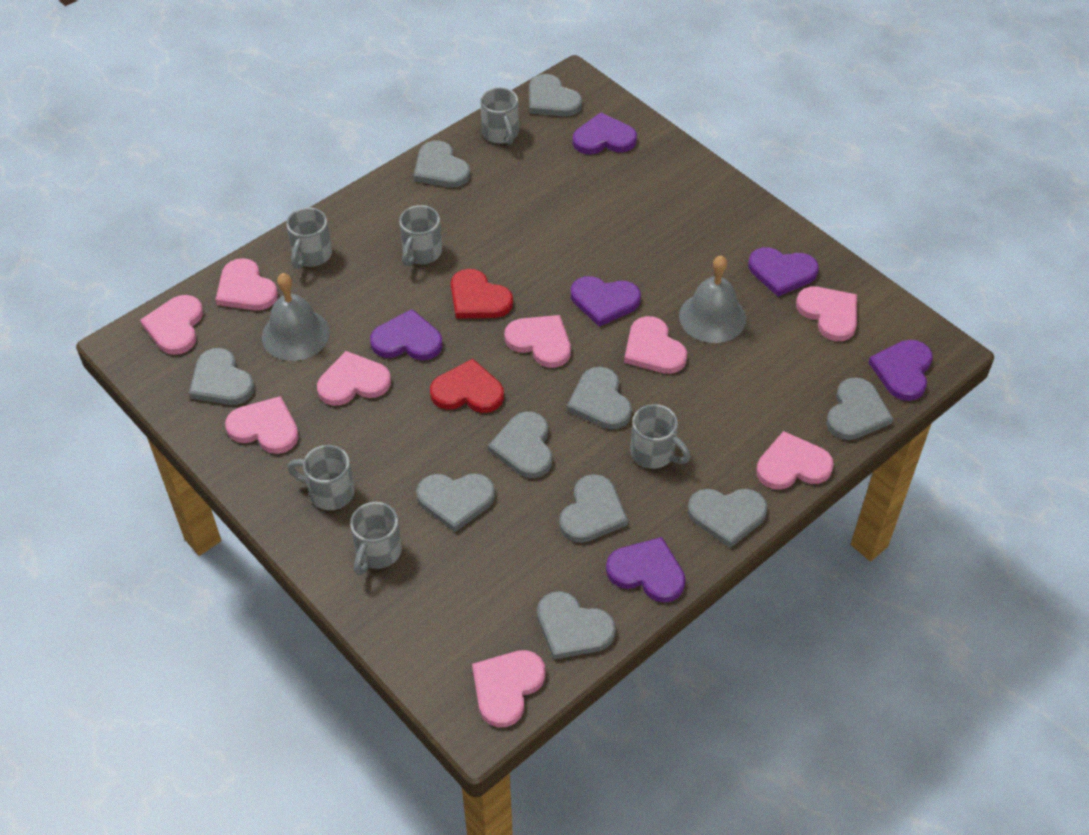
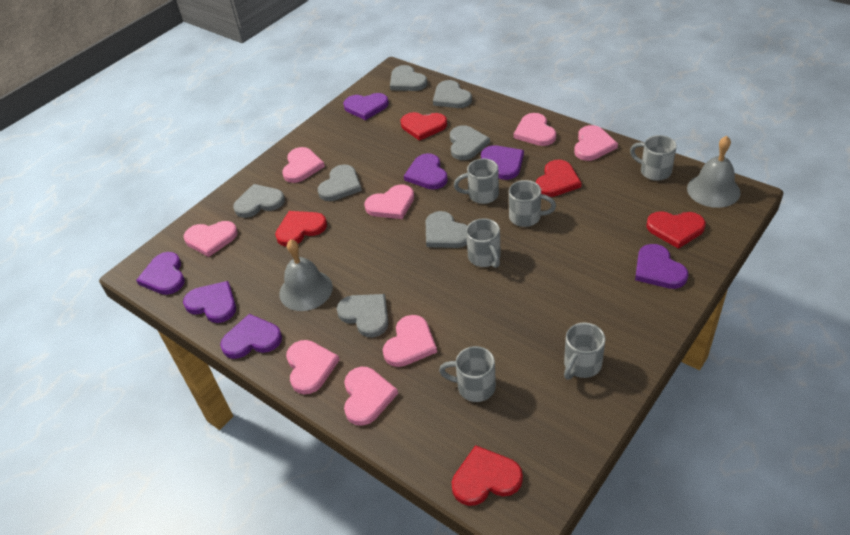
grey heart: 10 -> 7
pink heart: 9 -> 8
purple heart: 6 -> 7
red heart: 2 -> 5

